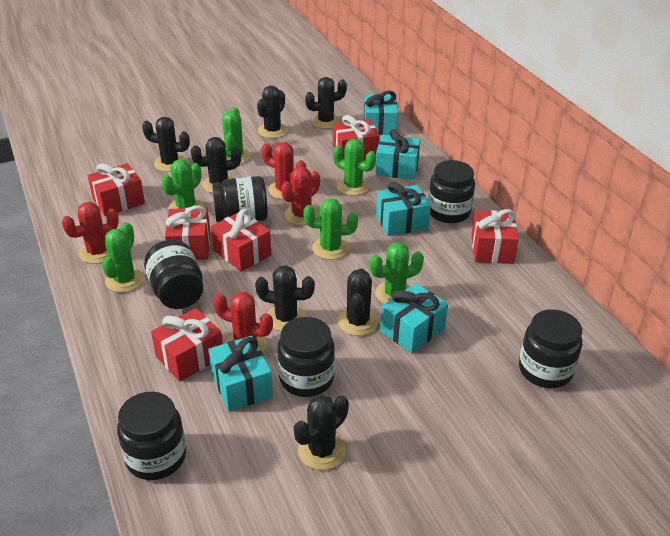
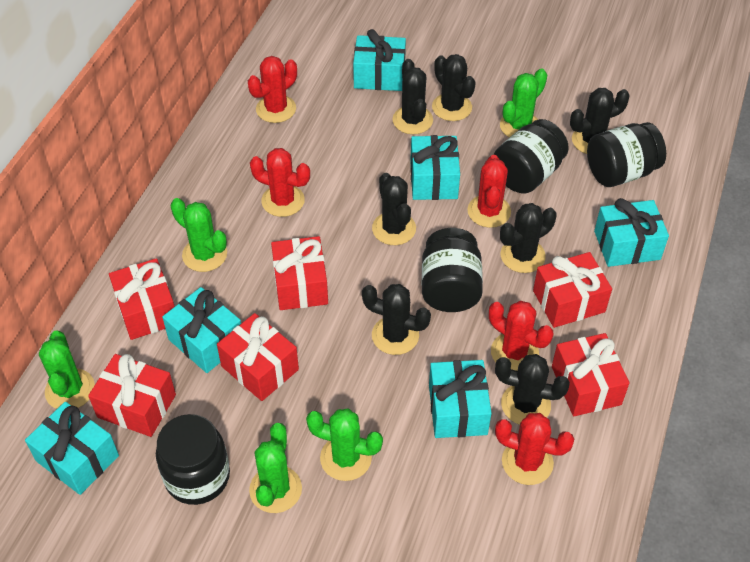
black jar: 6 -> 4
green cactus: 6 -> 5
red cactus: 4 -> 5
turquoise gift: 5 -> 6

